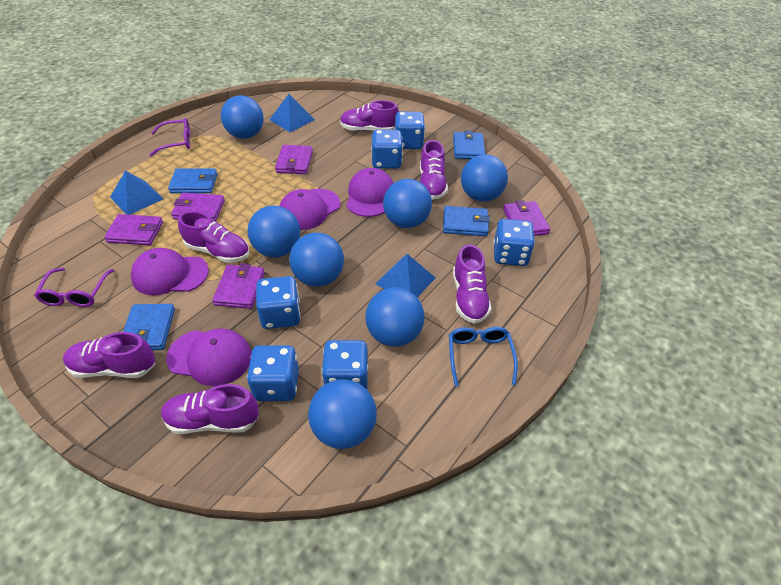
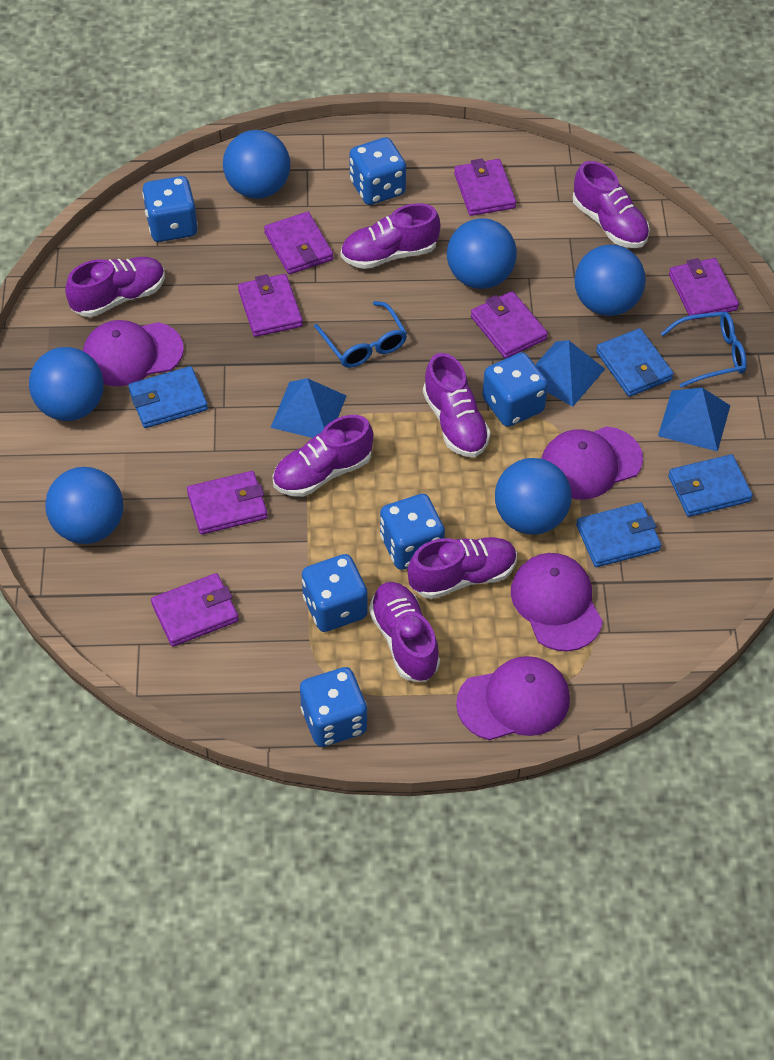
blue ball: 7 -> 6
blue glasses: 1 -> 2
purple glasses: 2 -> 0
purple shoe: 6 -> 7
purple wallet: 5 -> 7

